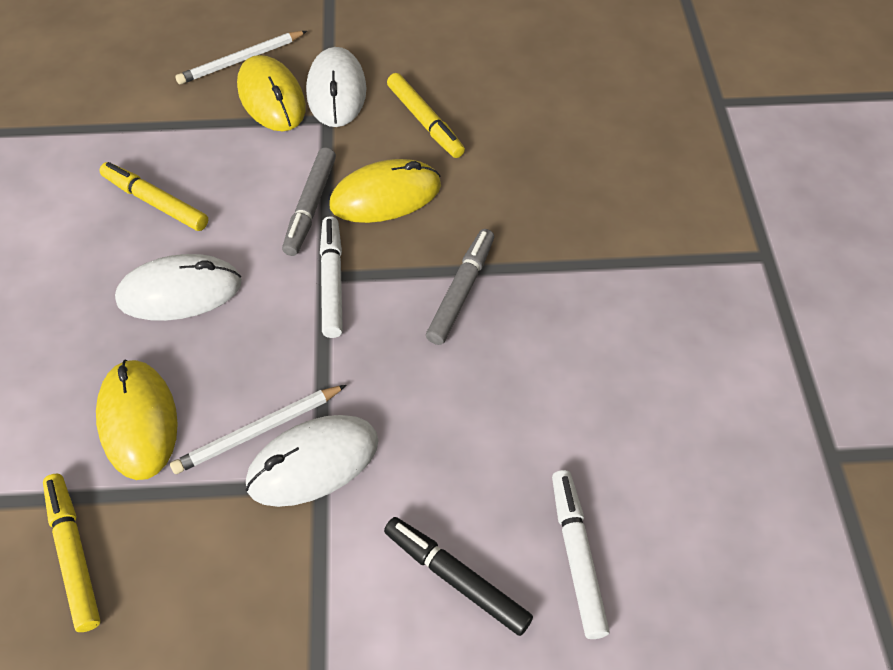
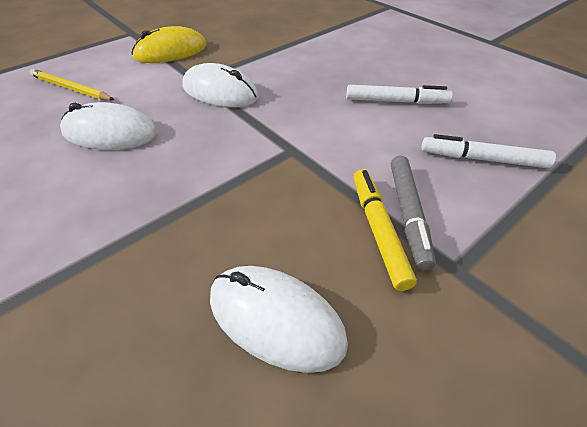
black marker: 1 -> 0
grey marker: 2 -> 1
white pencil: 2 -> 0
yellow marker: 3 -> 1
yellow mouse: 3 -> 1
yellow pencil: 0 -> 1

